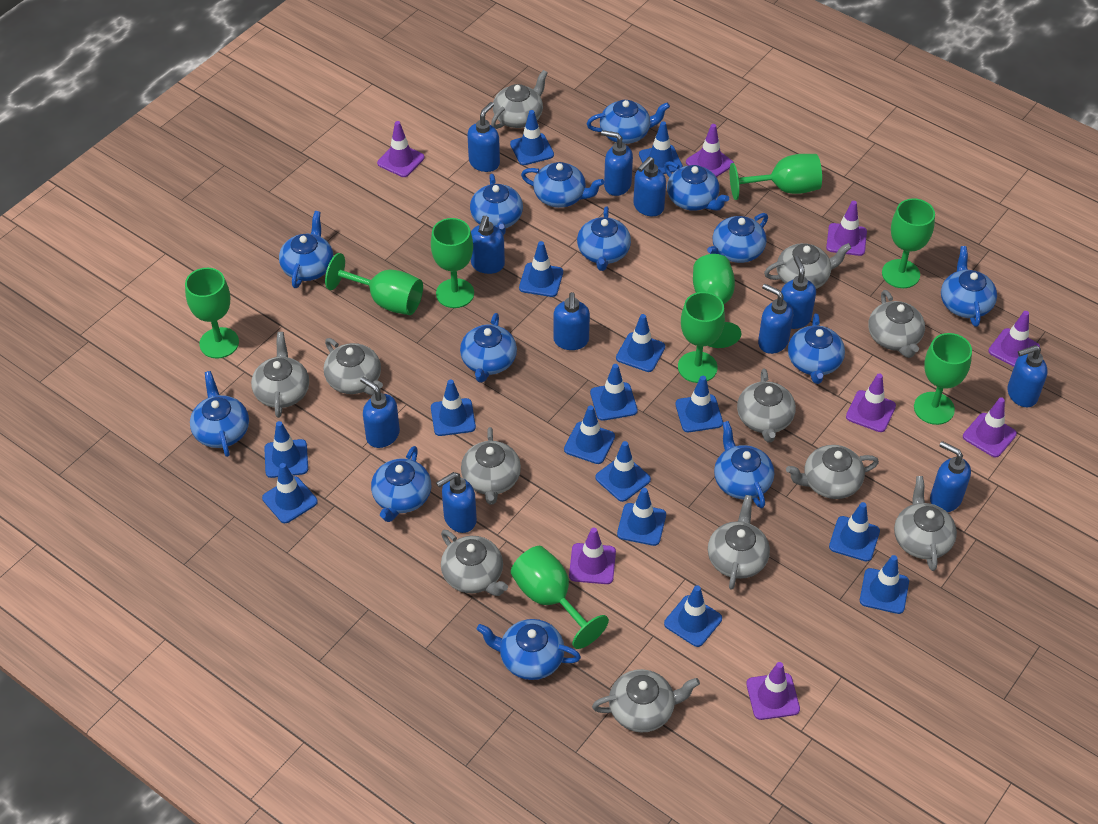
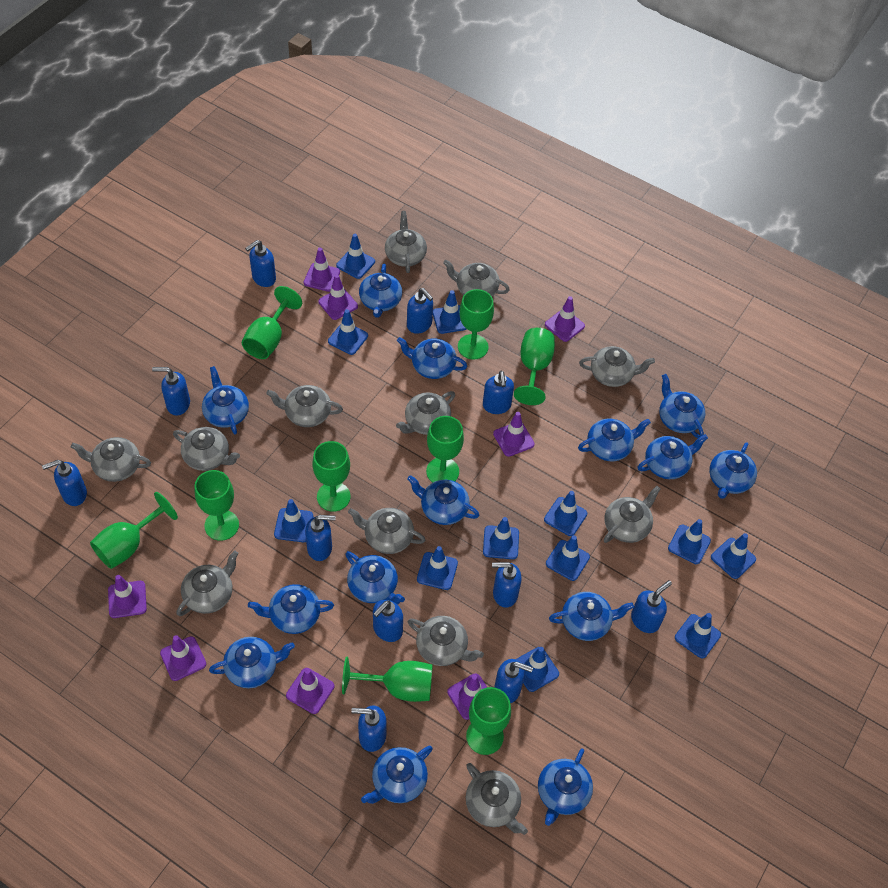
blue traffic cone: 15 -> 12

